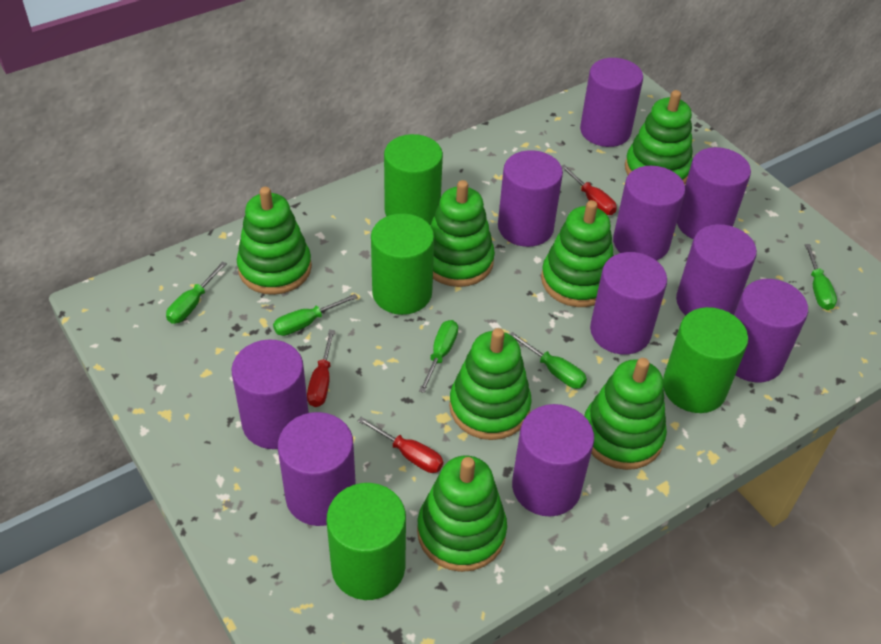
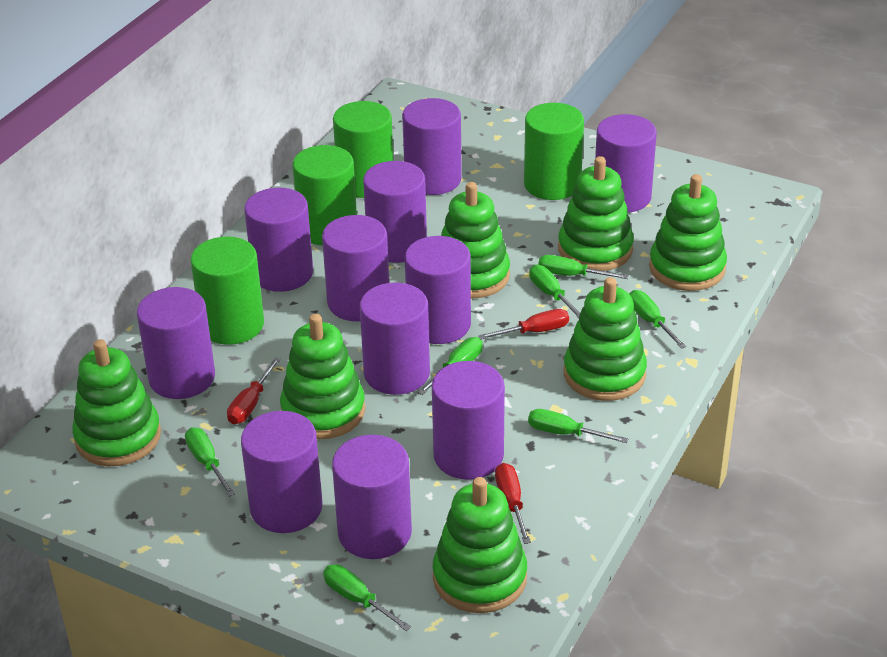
green screwdriver: 5 -> 7
purple cylinder: 10 -> 11

